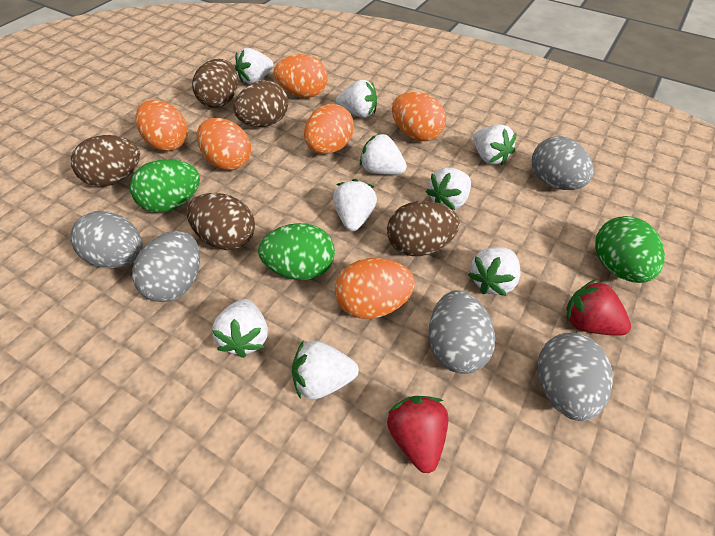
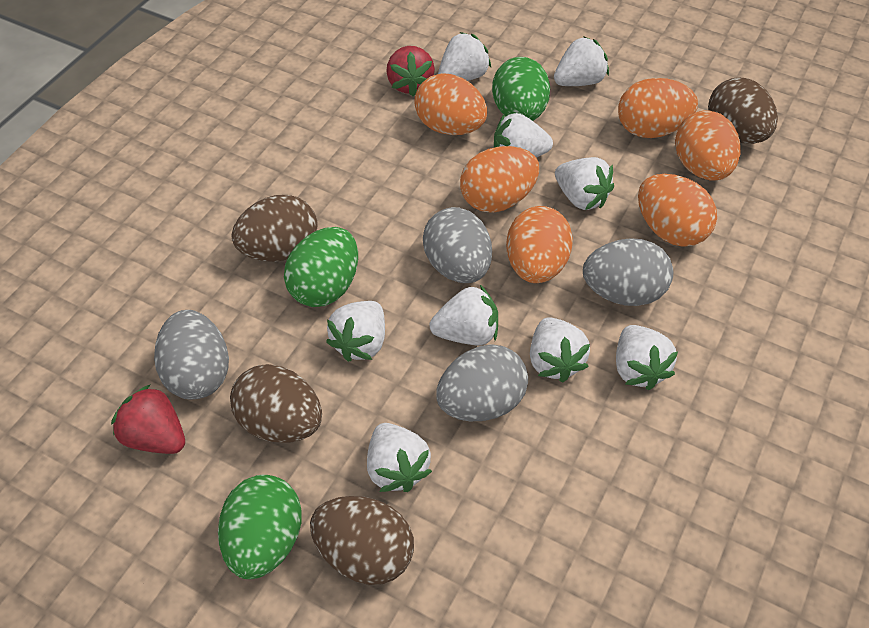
brown egg: 5 -> 4
grey egg: 5 -> 4

